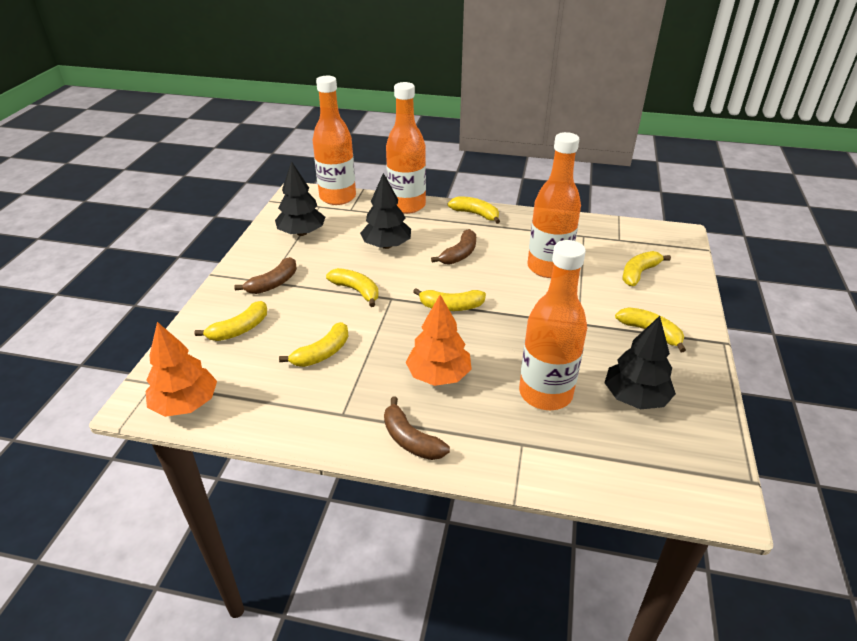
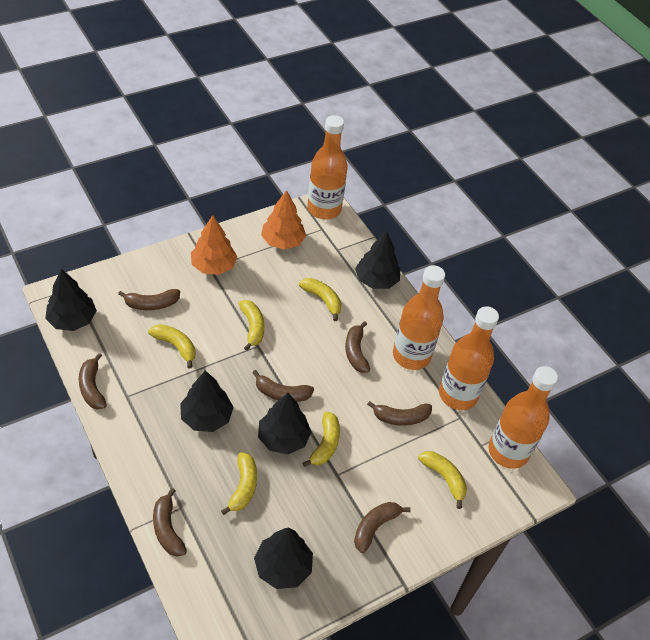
black tree: 3 -> 5
brown banana: 3 -> 7
yellow banana: 7 -> 6

